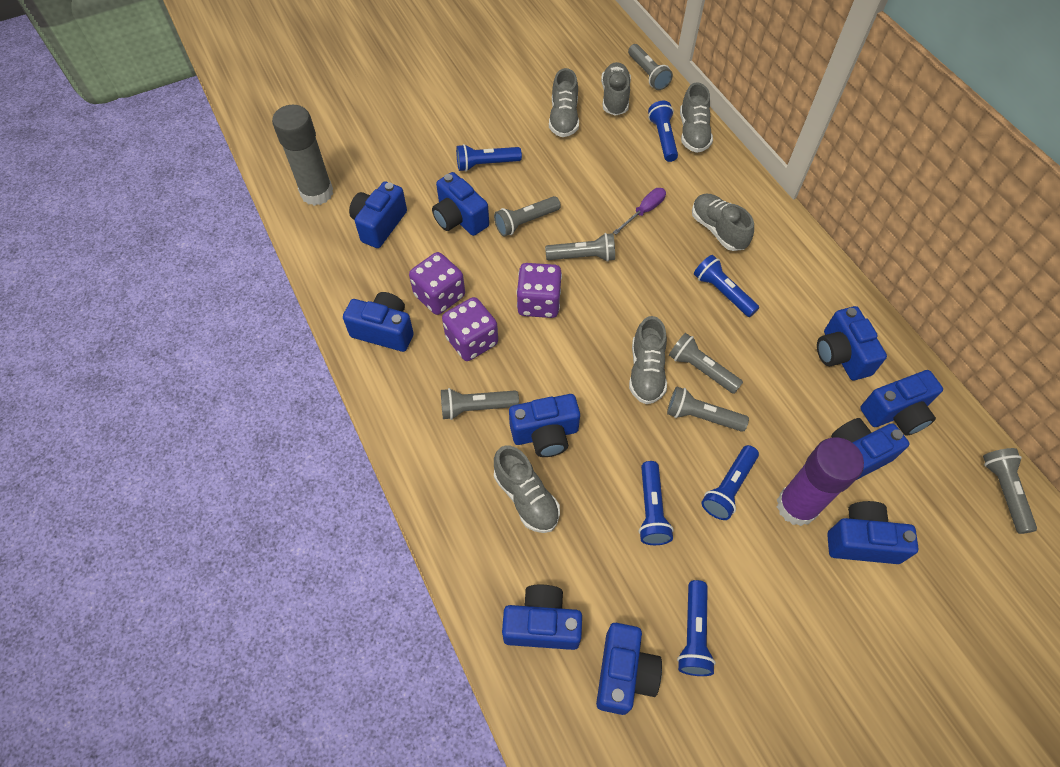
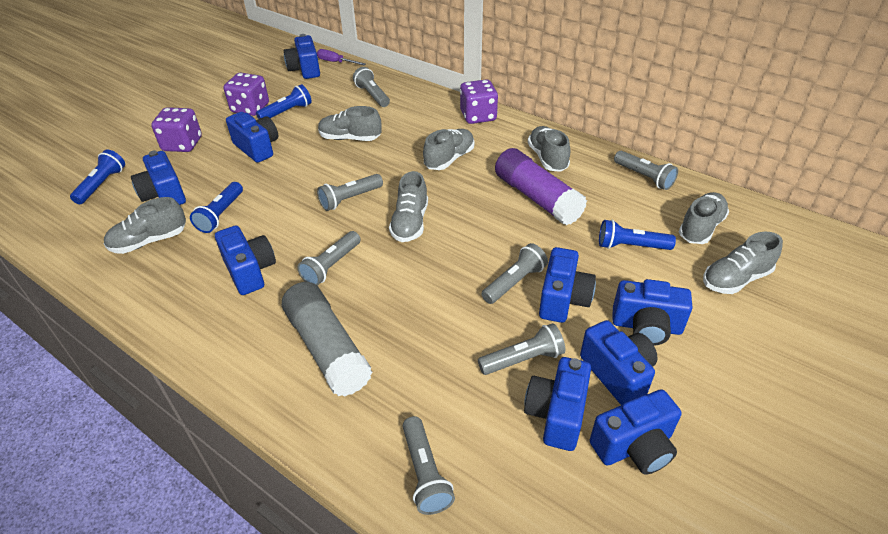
blue camera: 10 -> 9
blue flashlight: 6 -> 4
grey shoe: 6 -> 7

